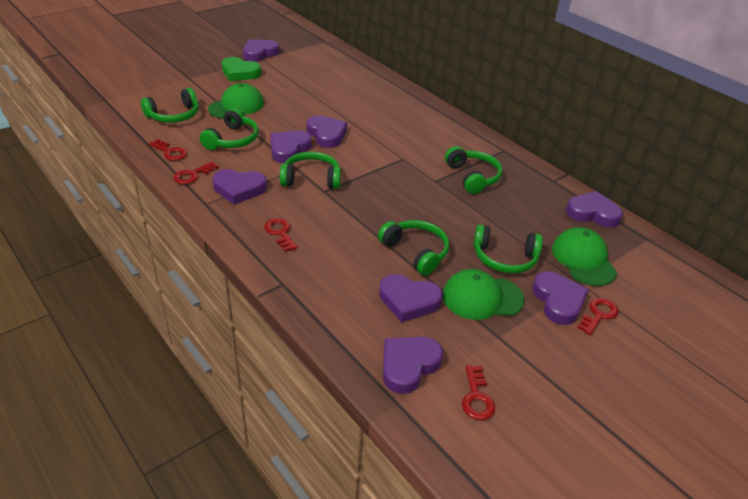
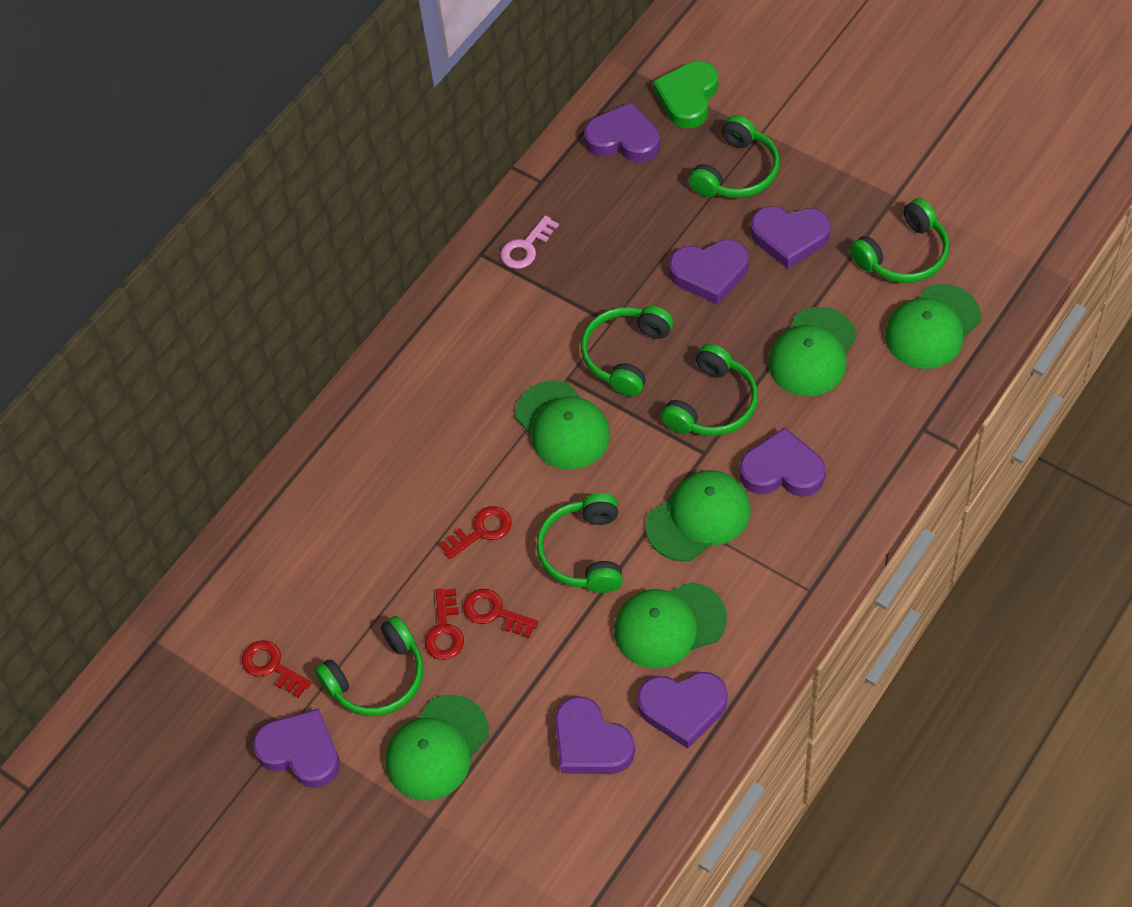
green cap: 3 -> 6
pink key: 0 -> 1
purple heart: 8 -> 7
red key: 5 -> 4

